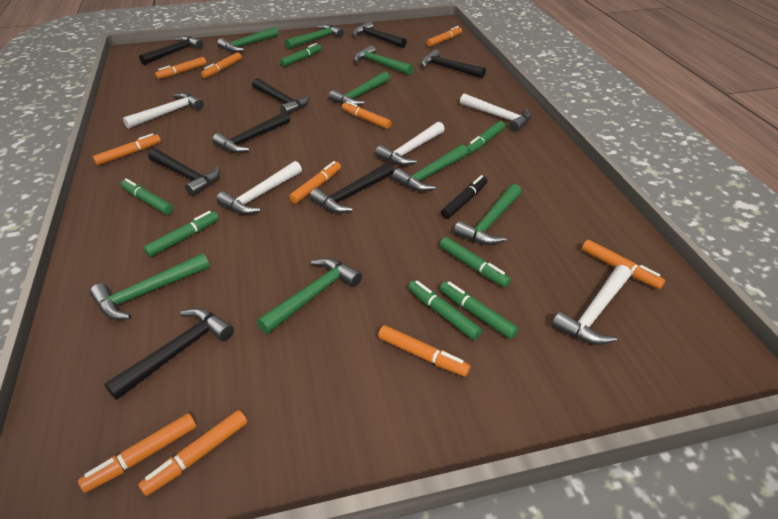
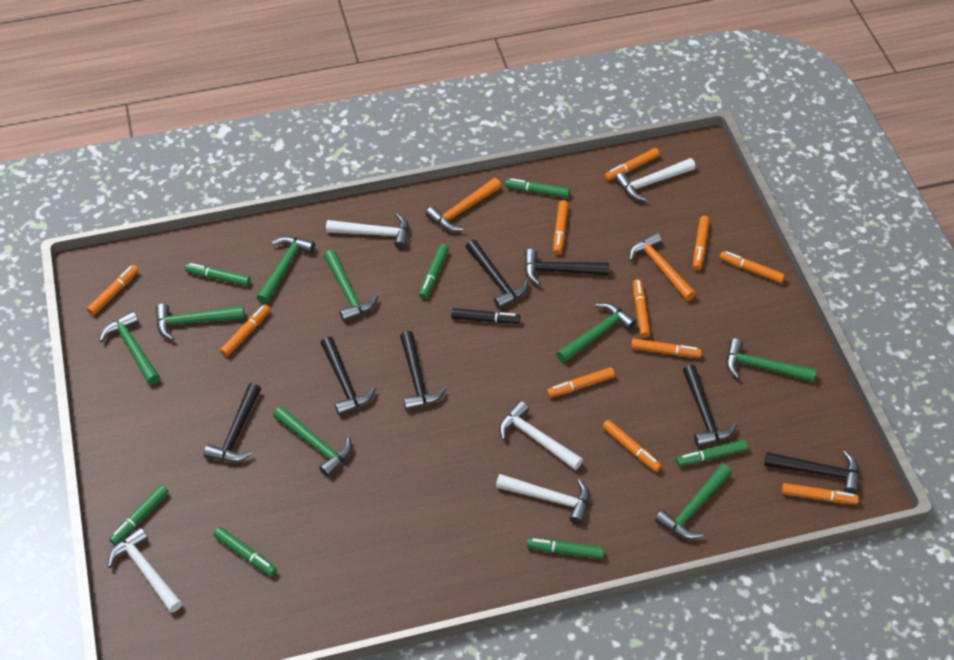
black hammer: 8 -> 7
orange hammer: 0 -> 2
orange marker: 10 -> 11

